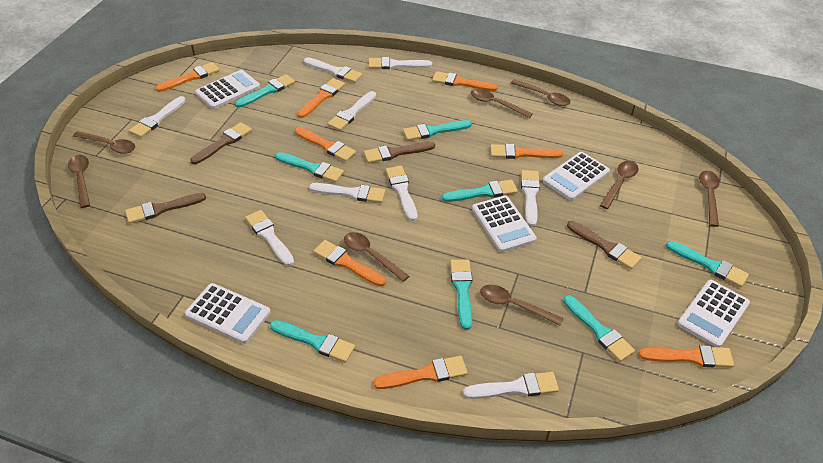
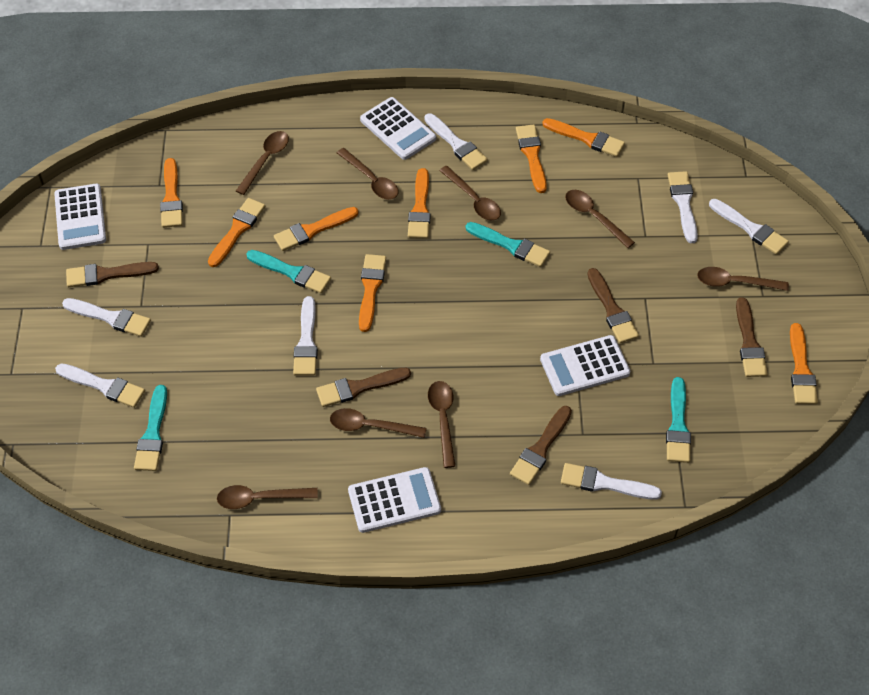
brown brush: 4 -> 5
turquoise brush: 8 -> 4
white brush: 9 -> 7
white calculator: 5 -> 4

